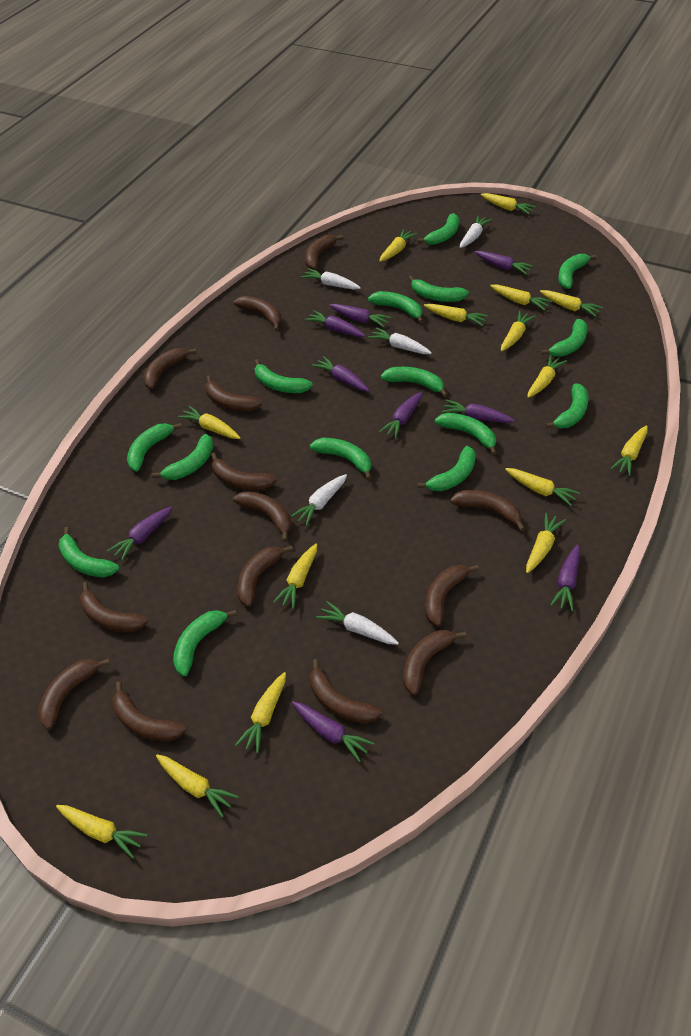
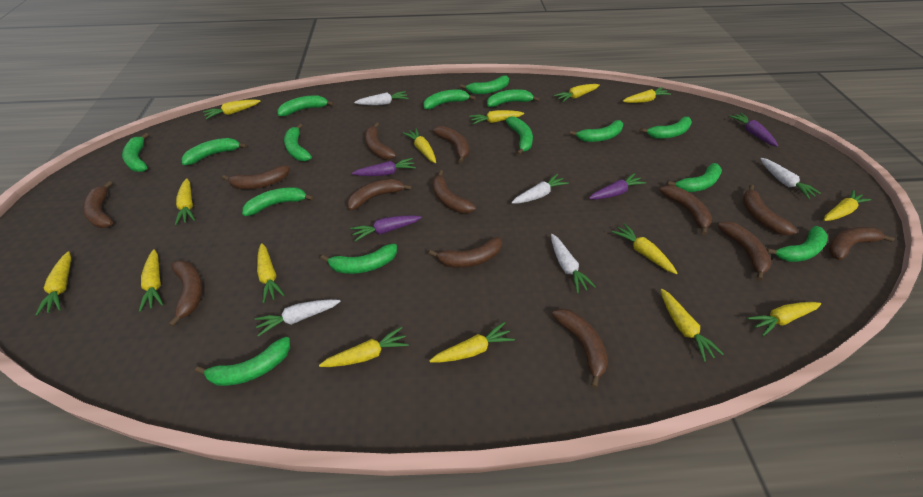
brown banana: 14 -> 13
purple carrot: 9 -> 4

